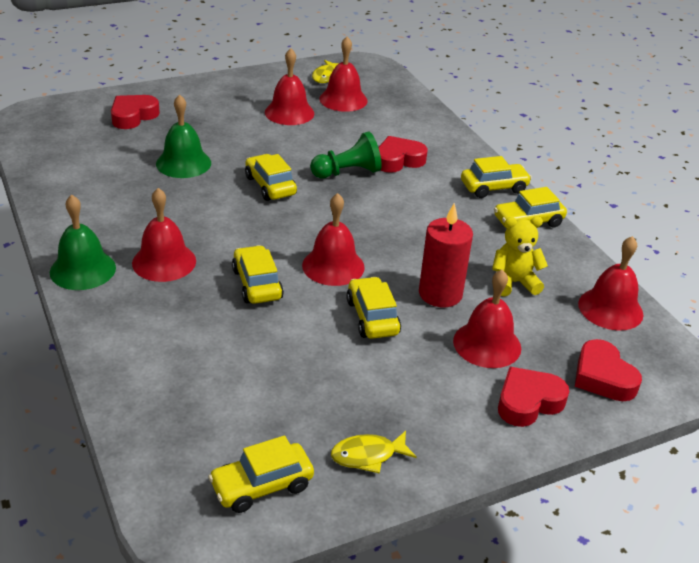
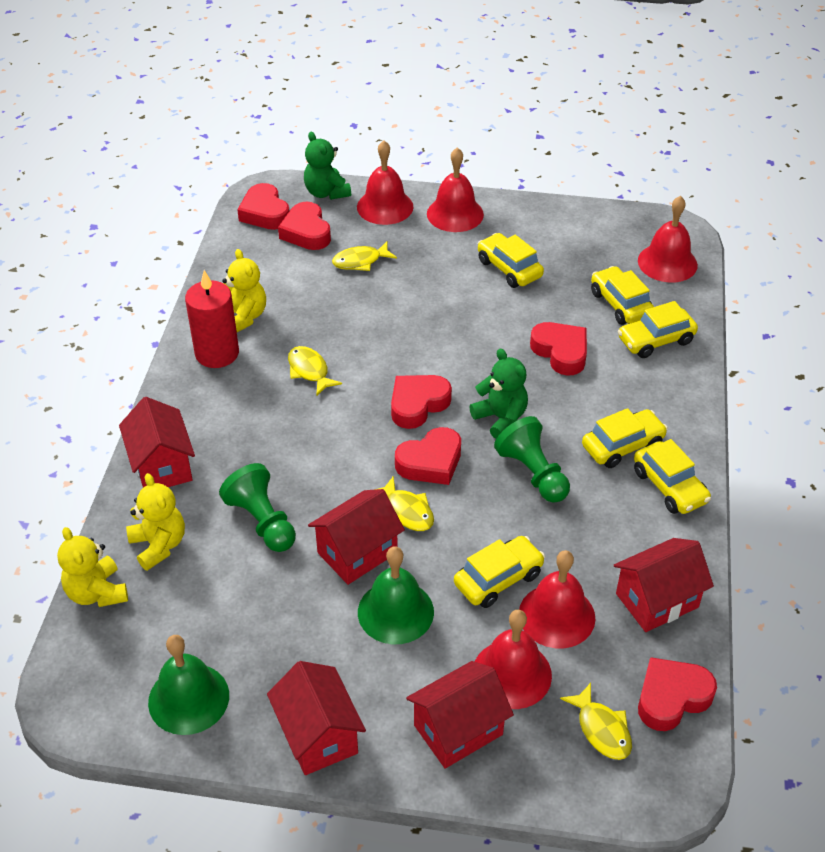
green pawn: 1 -> 2
green teddy bear: 0 -> 2
red bell: 6 -> 5
red heart: 4 -> 6
red house: 0 -> 5
yellow fish: 2 -> 4
yellow teddy bear: 1 -> 3

